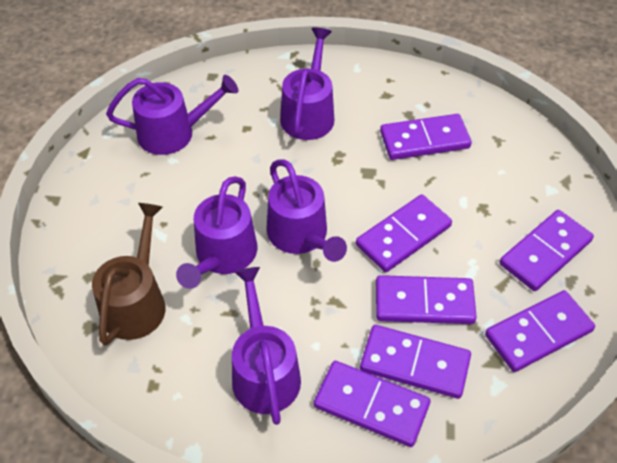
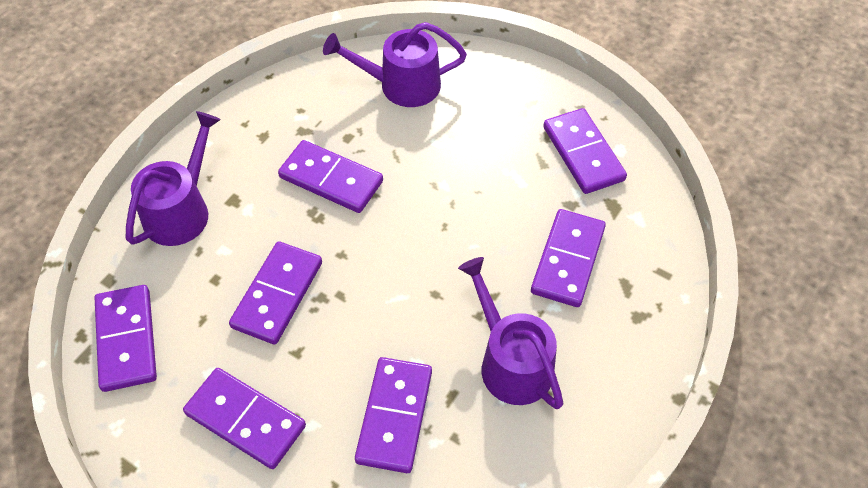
brown watering can: 1 -> 0
purple watering can: 5 -> 3

